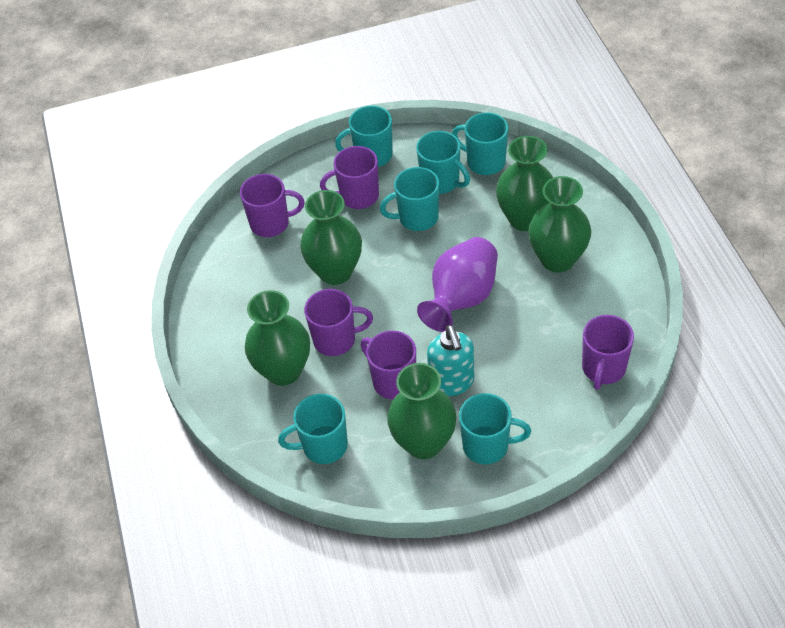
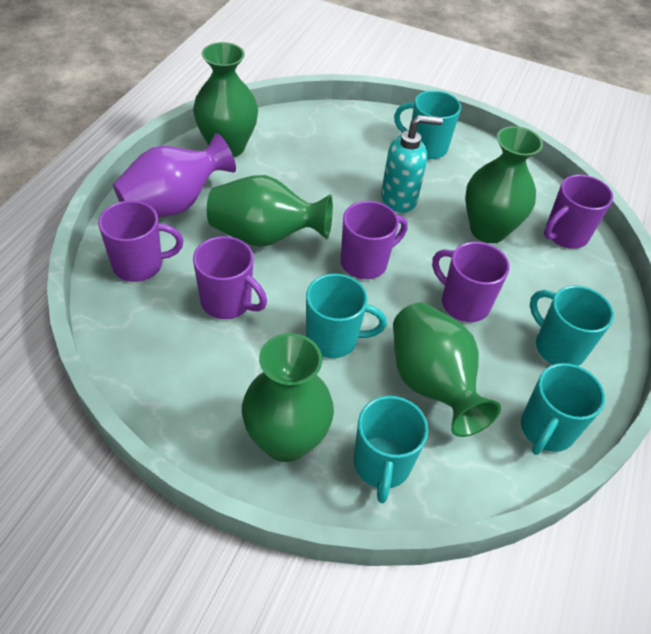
turquoise mug: 6 -> 5

